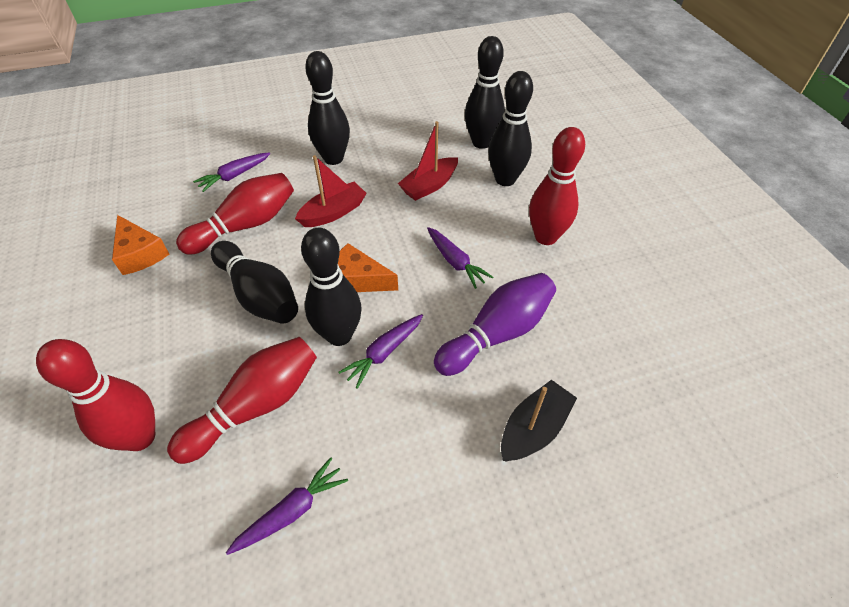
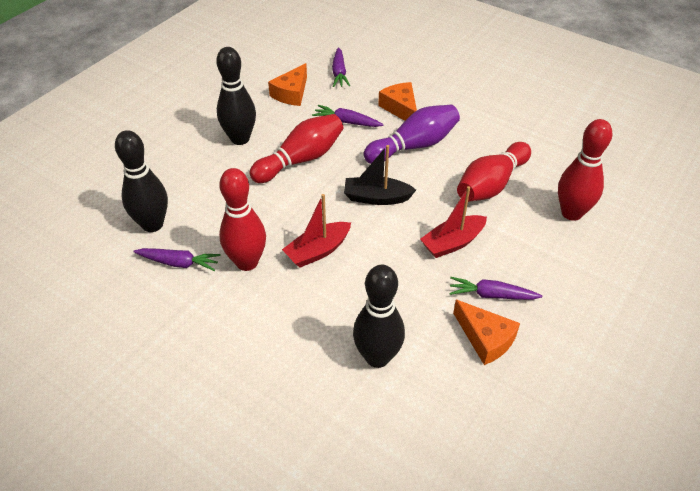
black bowling pin: 5 -> 3
orange cheese: 2 -> 3

